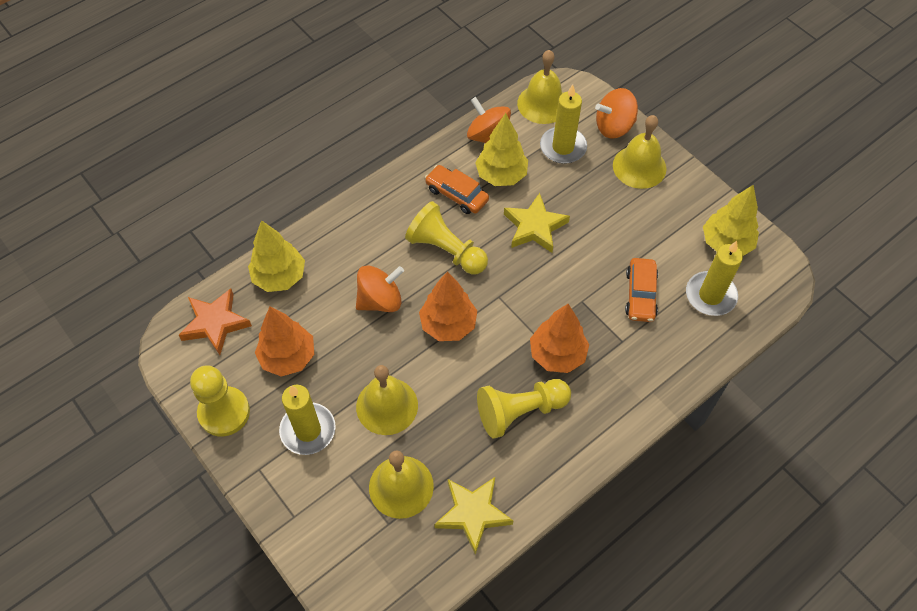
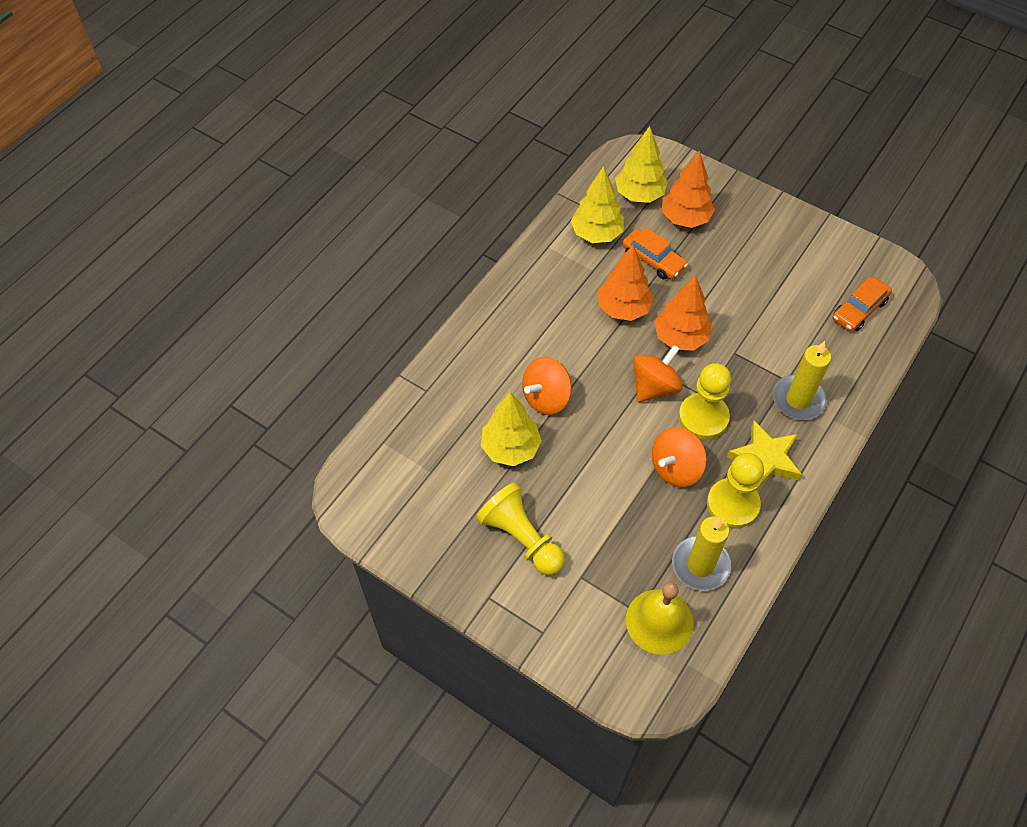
orange star: 1 -> 0
yellow bell: 4 -> 1
yellow candle: 3 -> 2
yellow star: 2 -> 1

